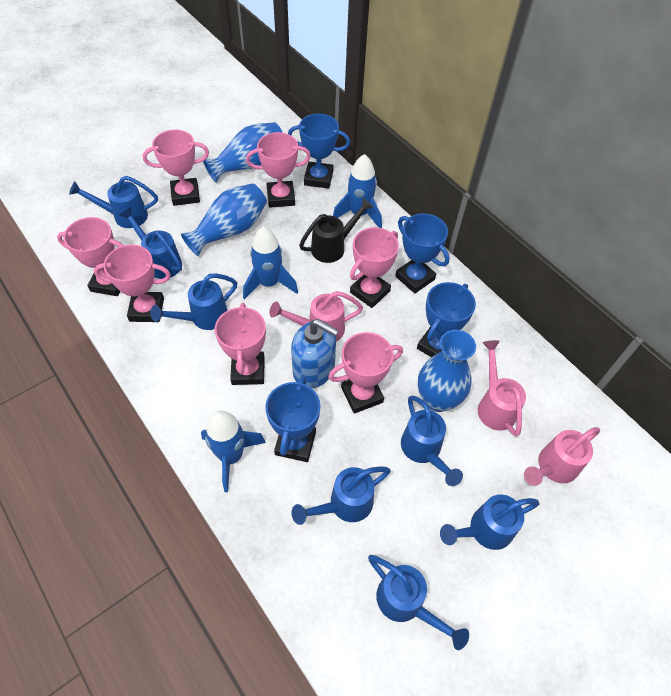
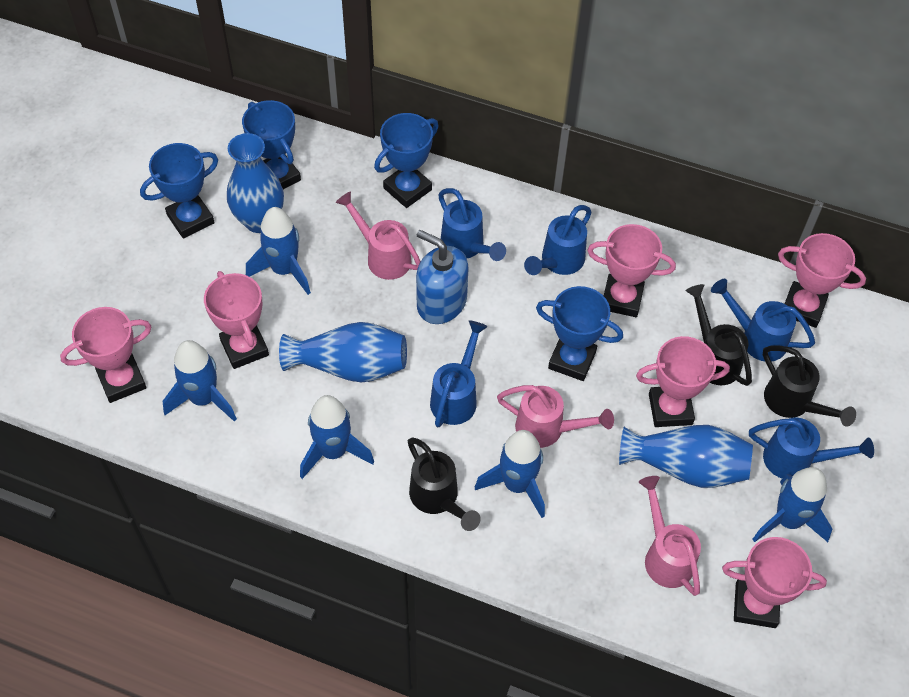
black watering can: 1 -> 3
blue rocket: 3 -> 5
blue watering can: 7 -> 5
pink trophy: 7 -> 6

